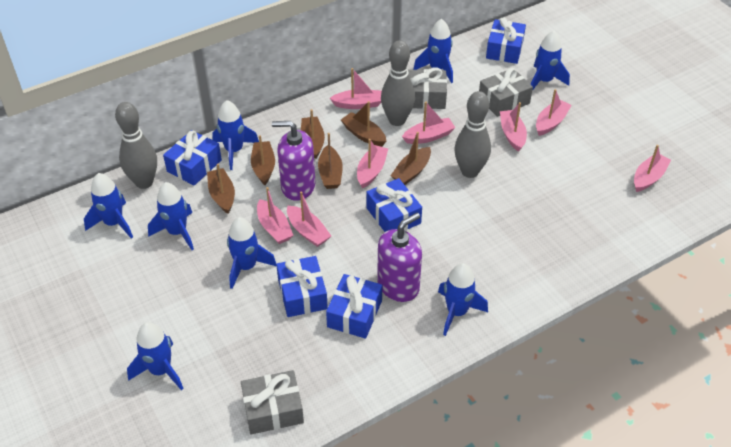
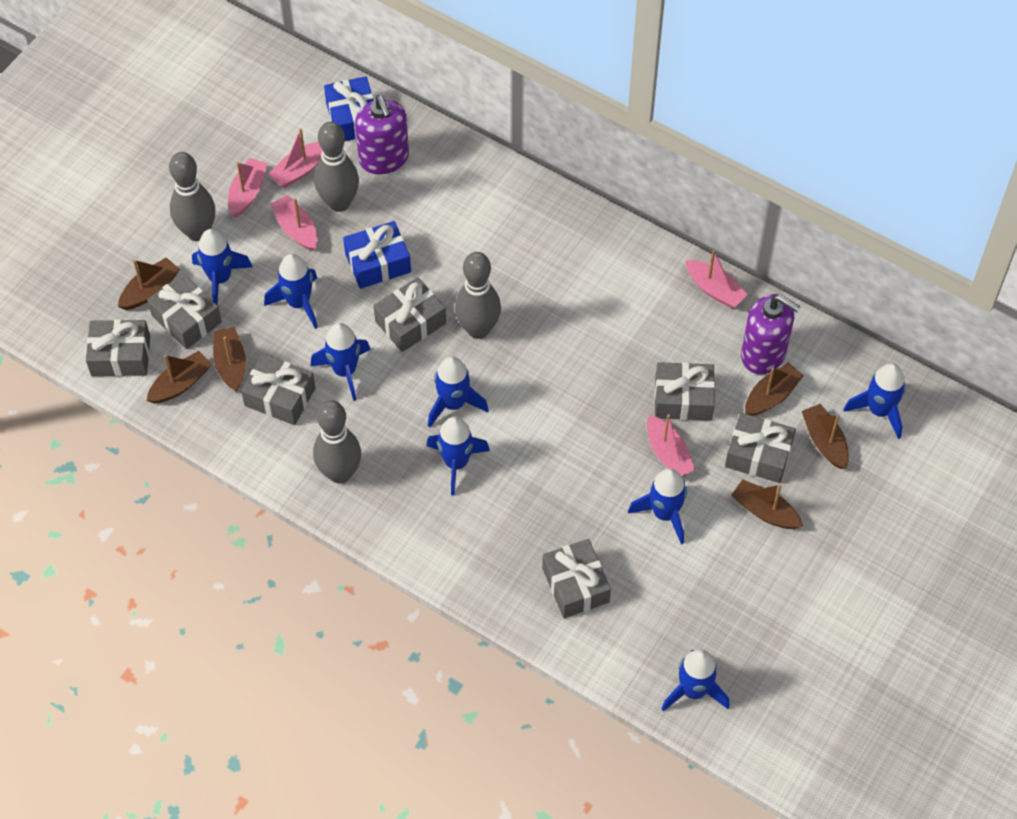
blue gift: 5 -> 2
grey bowling pin: 3 -> 4
grey gift: 3 -> 7
pink boat: 8 -> 5

